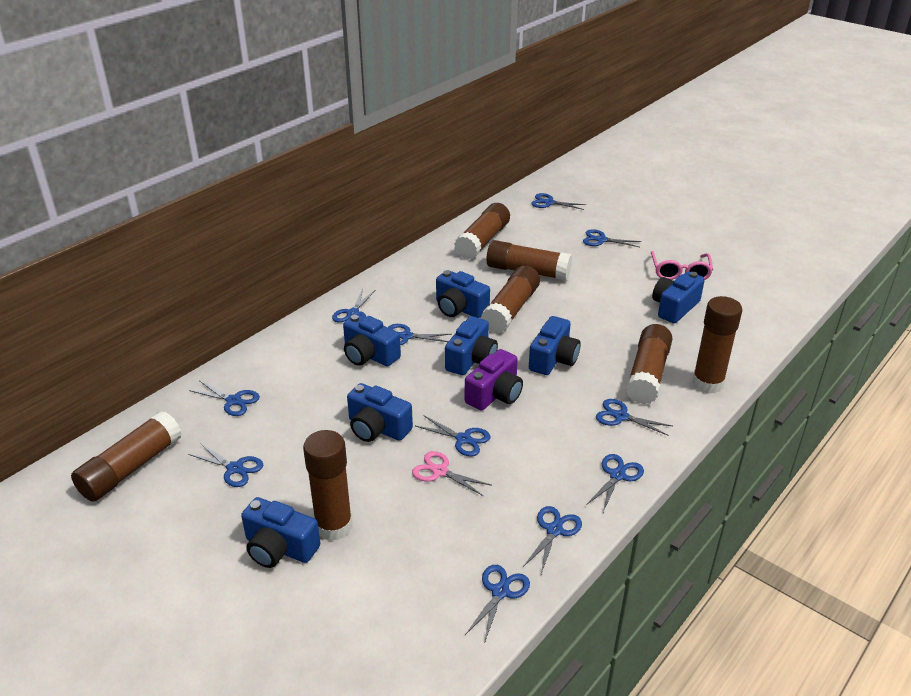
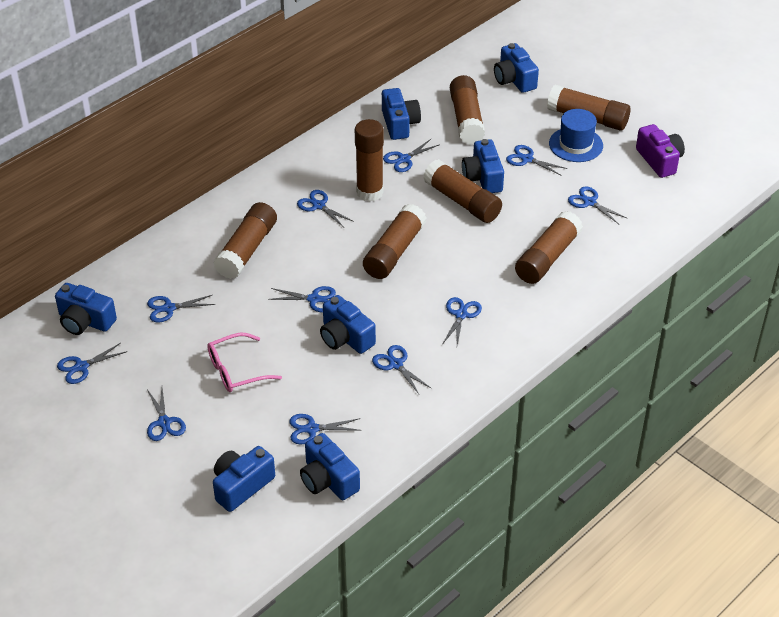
blue hat: 0 -> 1
pink scissors: 1 -> 0

